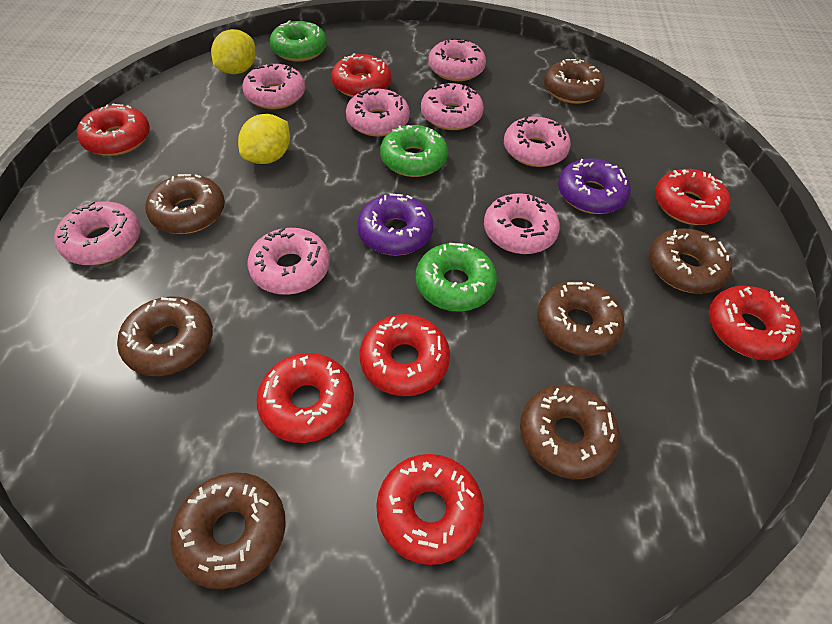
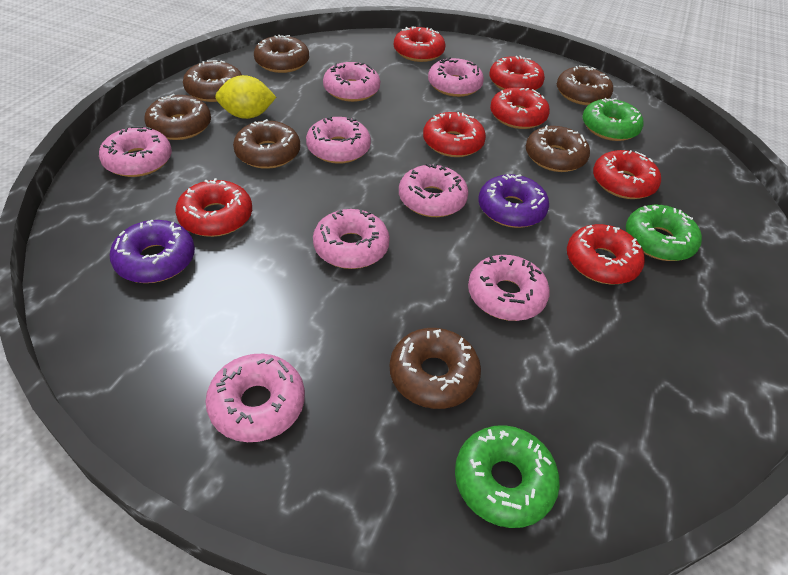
yellow lemon: 2 -> 1

